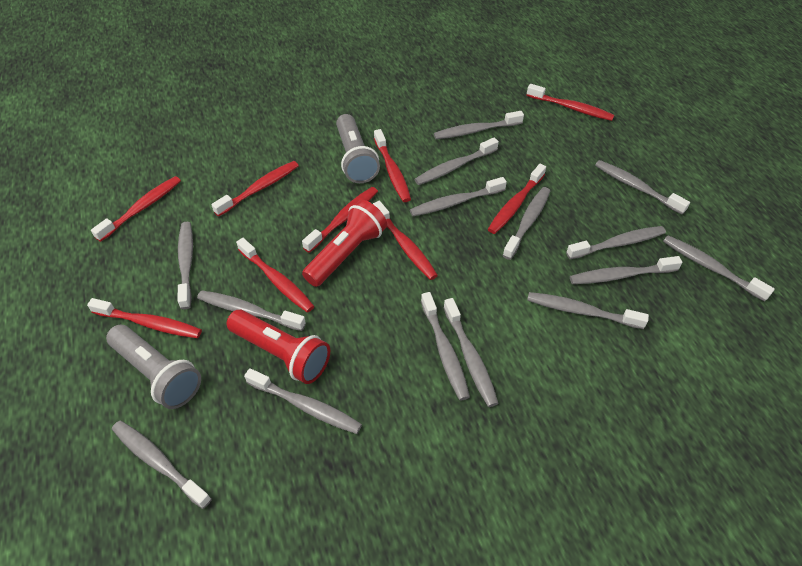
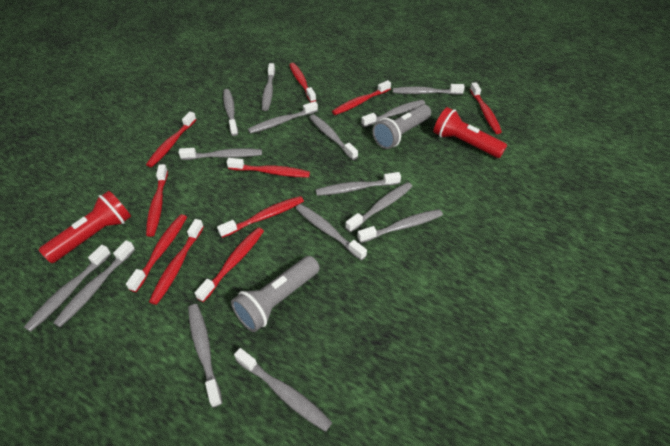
red toothbrush: 9 -> 10

